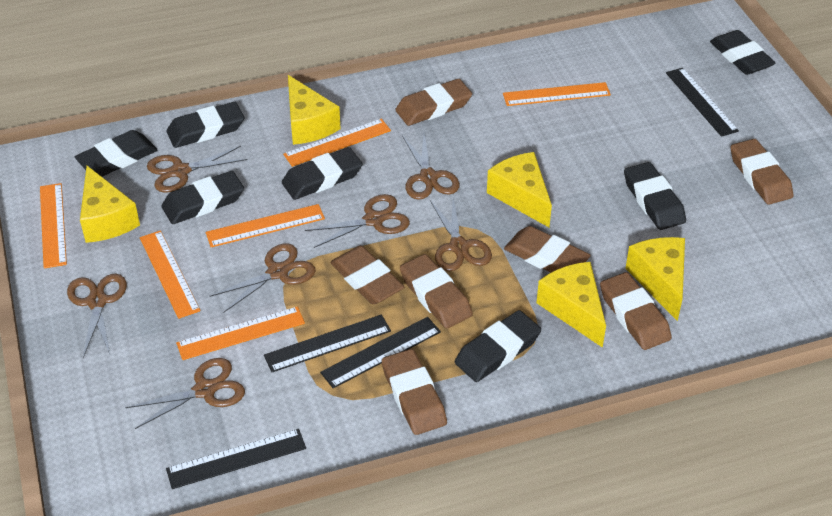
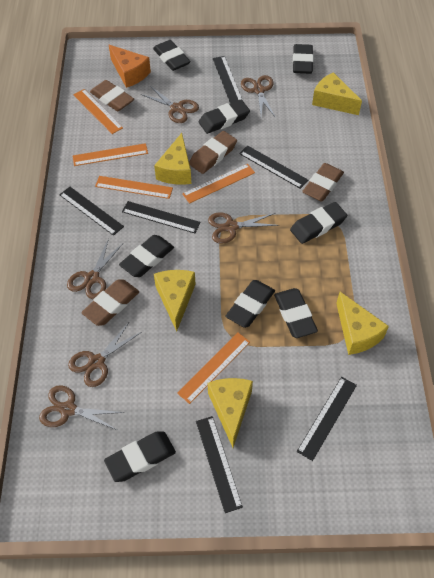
black eraser: 7 -> 8
black ruler: 4 -> 6
brown eraser: 7 -> 4
brown scissors: 7 -> 6
orange cheese: 0 -> 1
orange ruler: 6 -> 5

